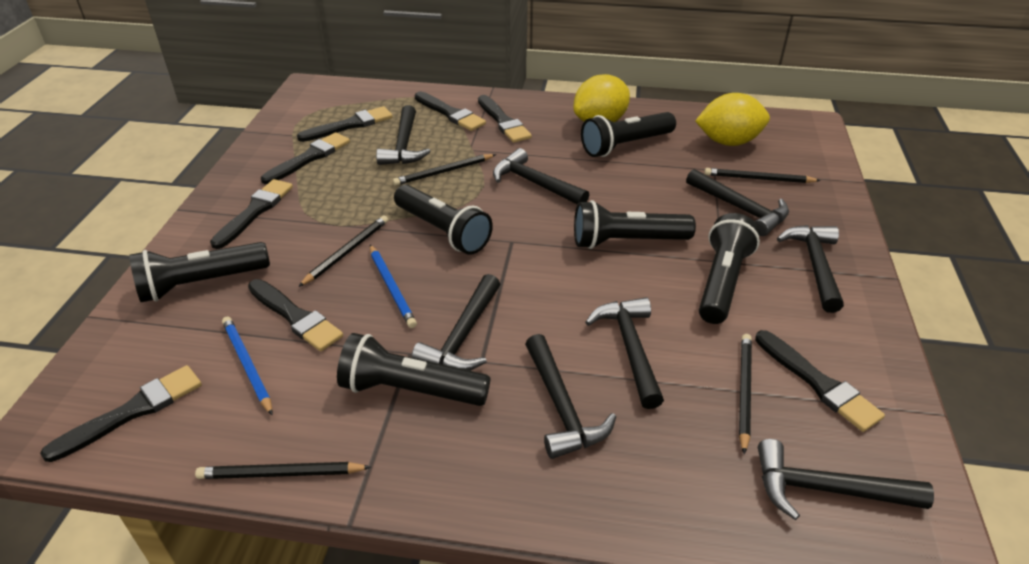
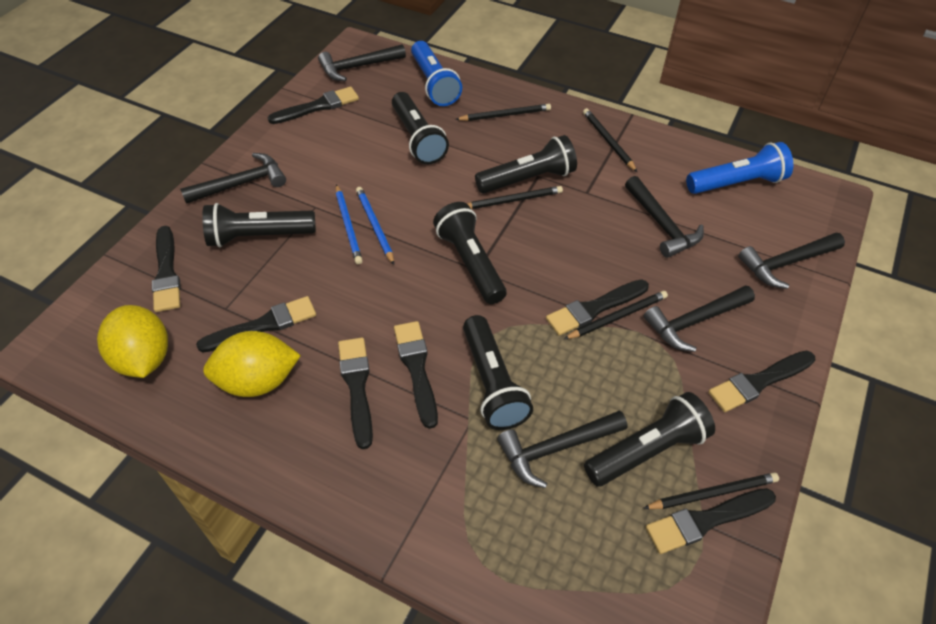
black hammer: 8 -> 6
blue flashlight: 0 -> 2

